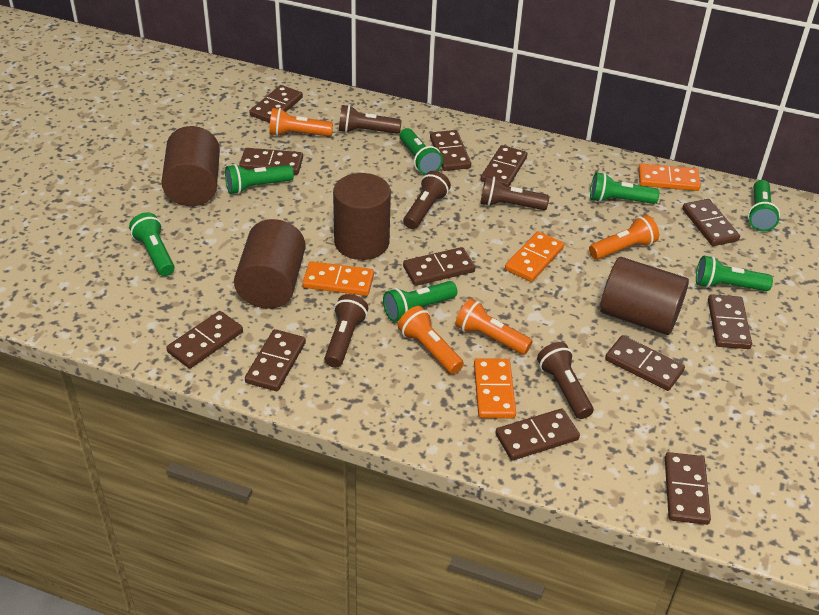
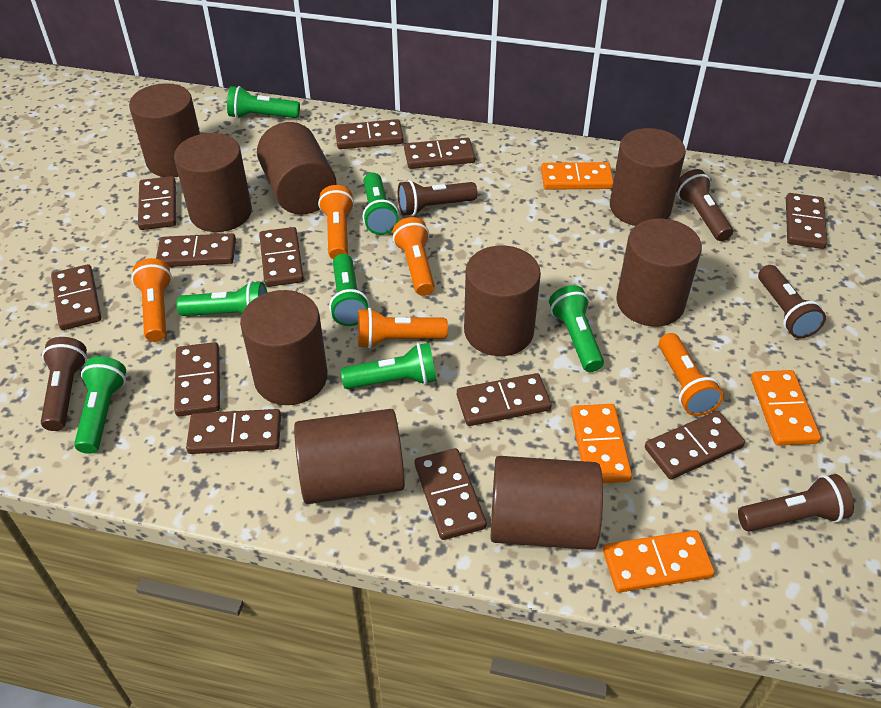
brown cylinder: 4 -> 9
orange flashlight: 4 -> 5

